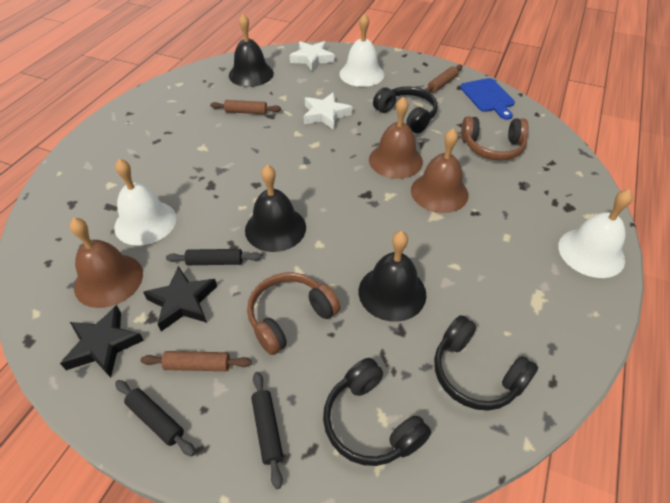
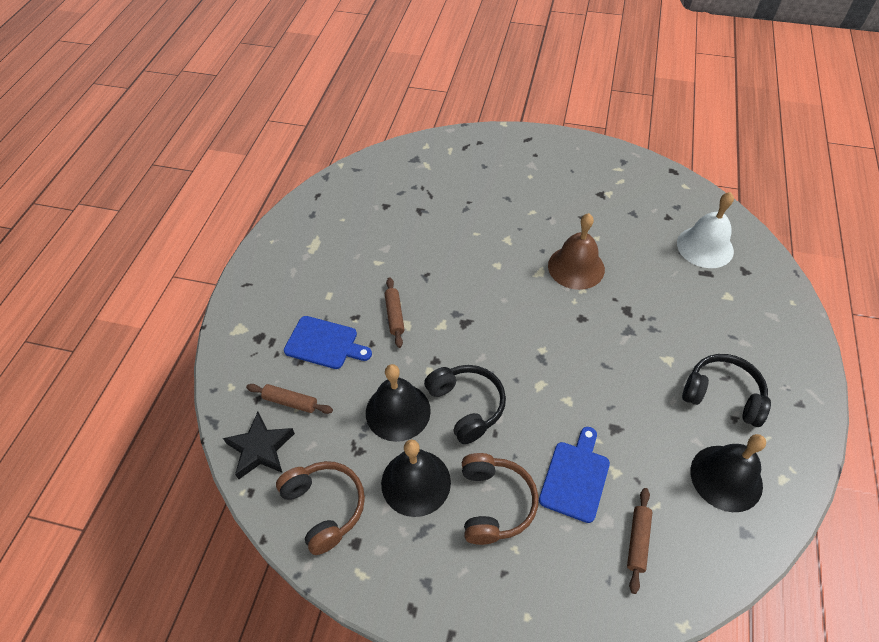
black headphones: 3 -> 2
black rolling pin: 3 -> 0
black star: 2 -> 1
blue cutting board: 1 -> 2
brown bell: 3 -> 1
white bell: 3 -> 1
white star: 2 -> 0

